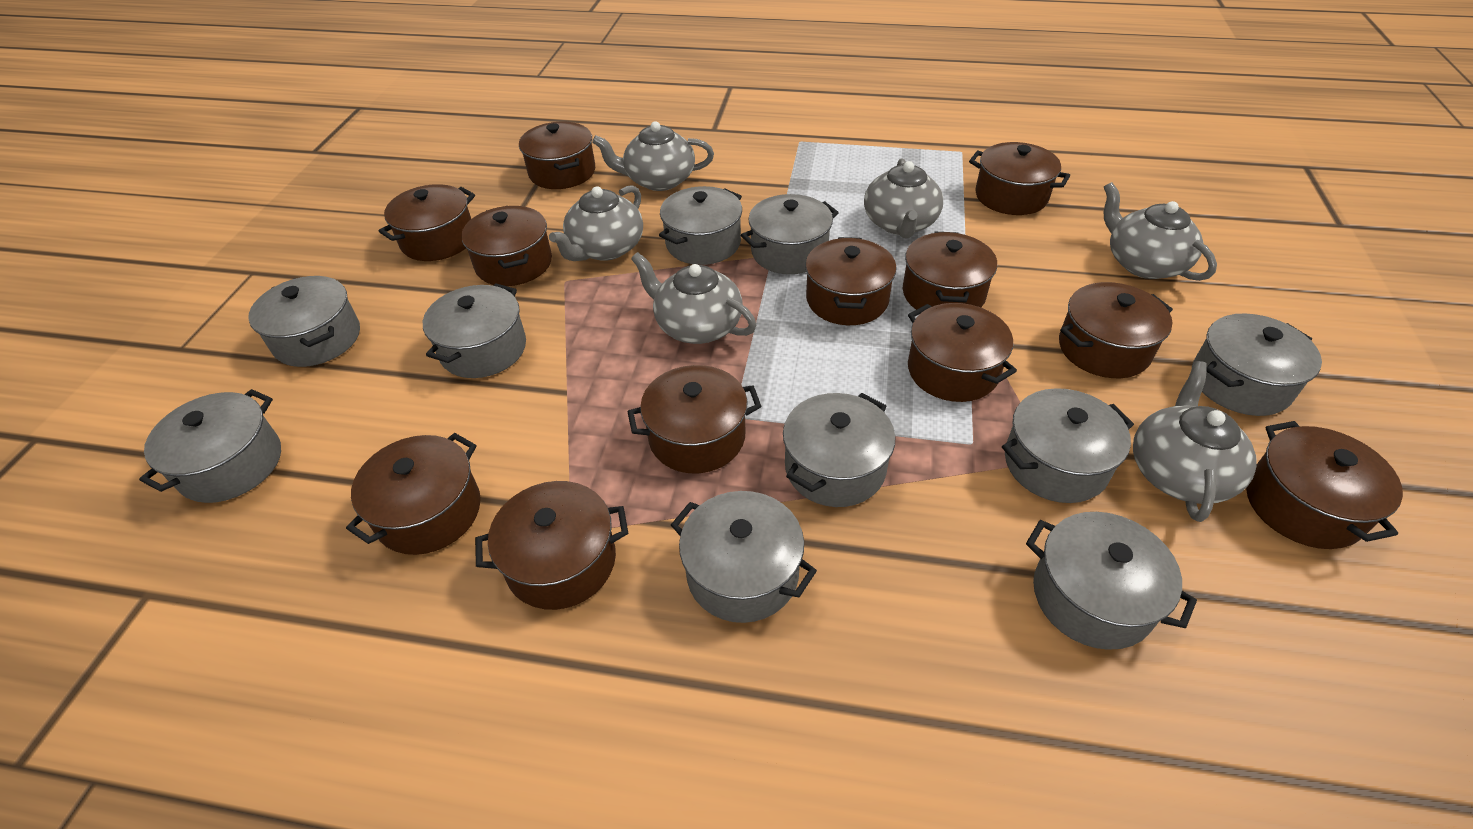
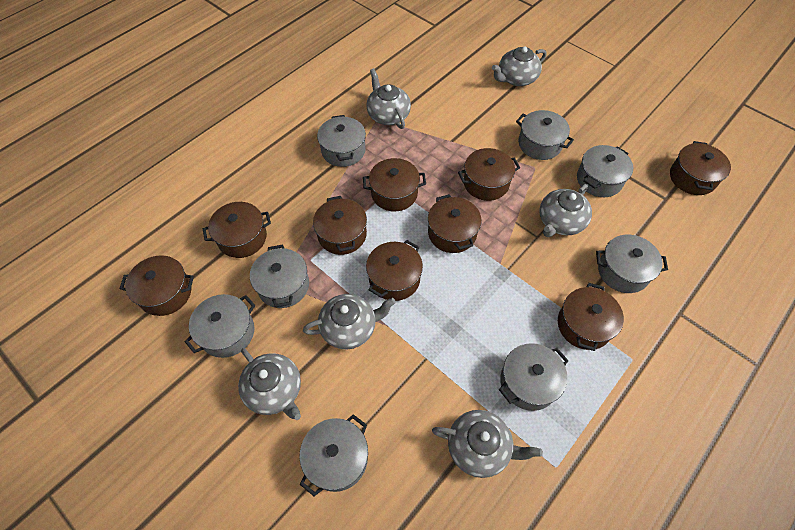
brown pot: 12 -> 9
grey pot: 10 -> 8

